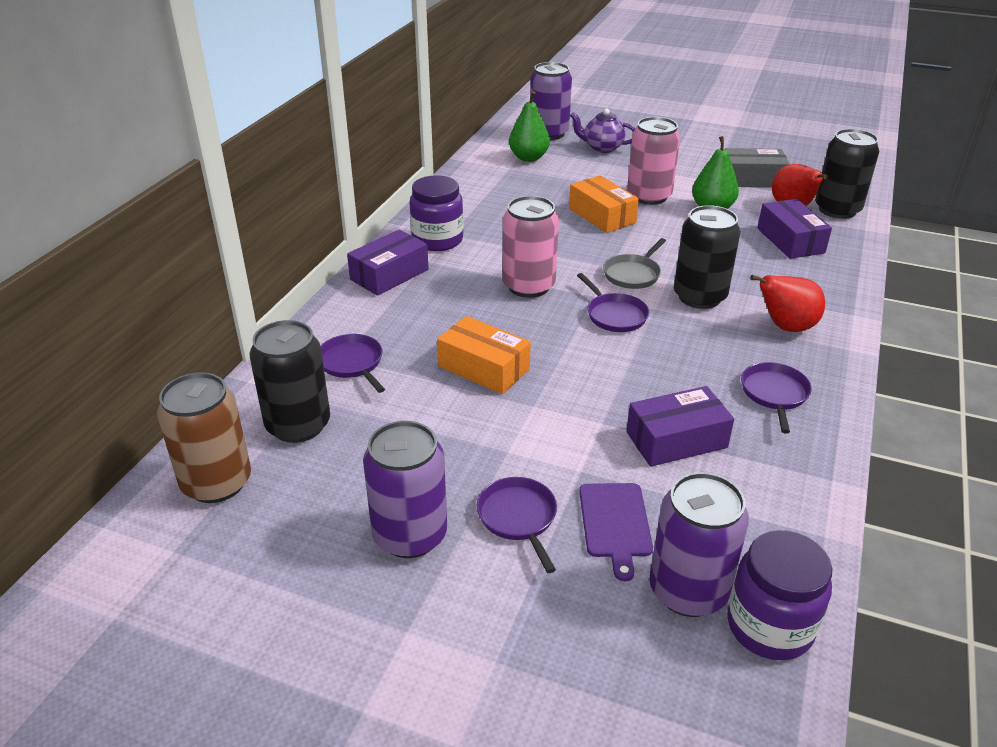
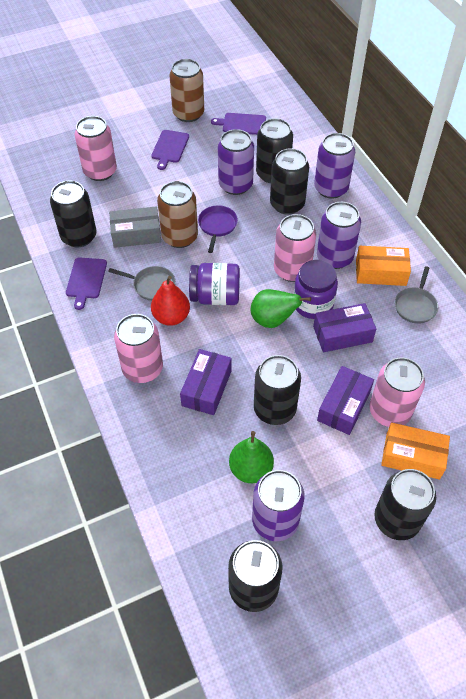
black can: 3 -> 6
brown can: 1 -> 2
grey pan: 1 -> 2
pink can: 2 -> 4
purple can: 3 -> 4
purple cutting board: 1 -> 3
purple pan: 4 -> 1
purple teapot: 1 -> 0
red pear: 2 -> 1

